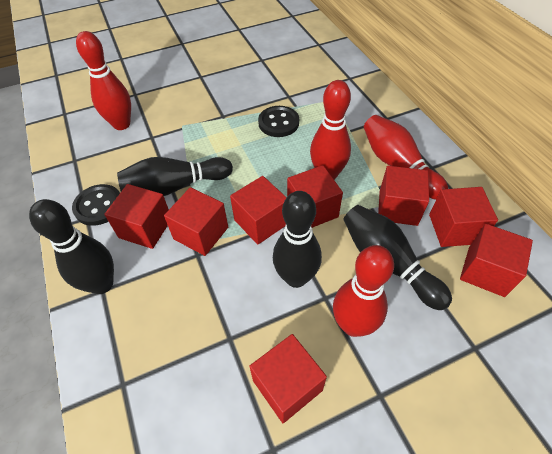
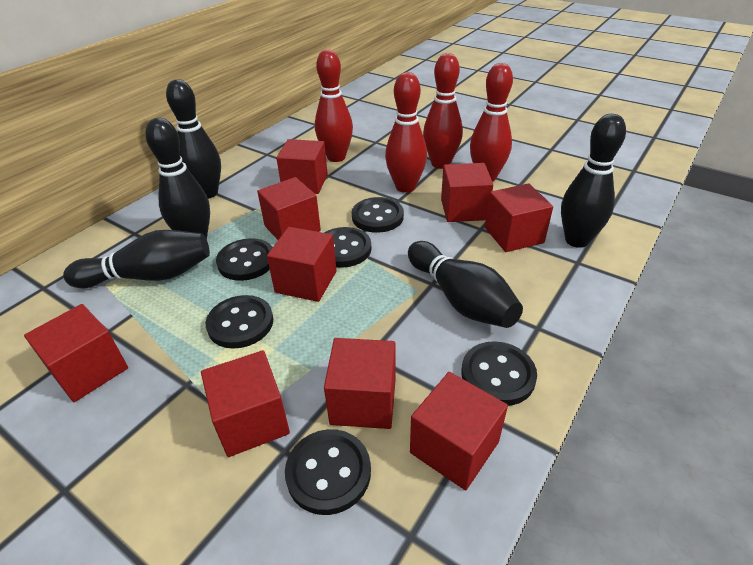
black bowling pin: 4 -> 5
black button: 2 -> 6
red cube: 8 -> 9

